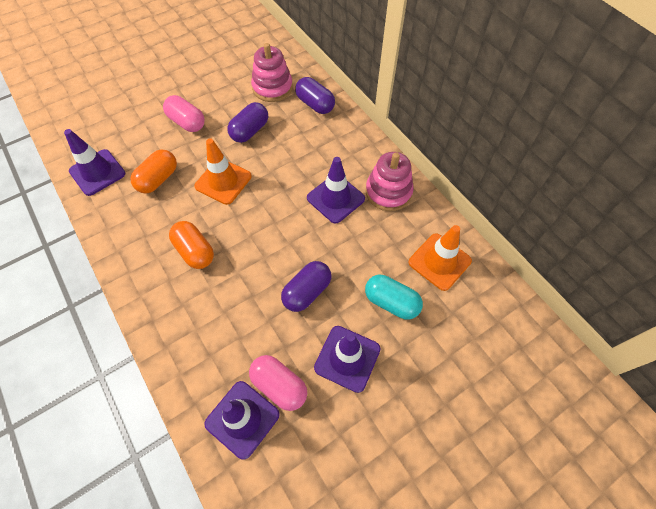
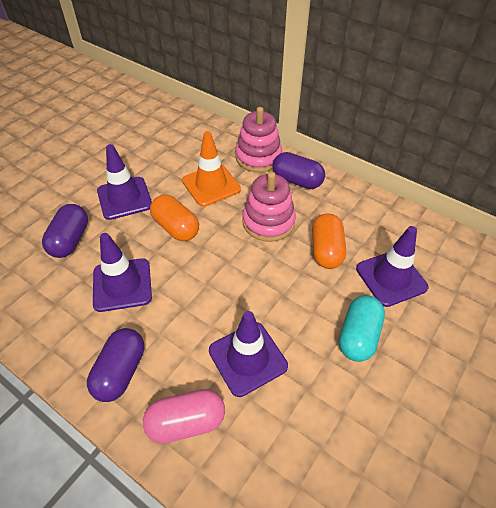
orange traffic cone: 2 -> 1
pink capsule: 2 -> 1

